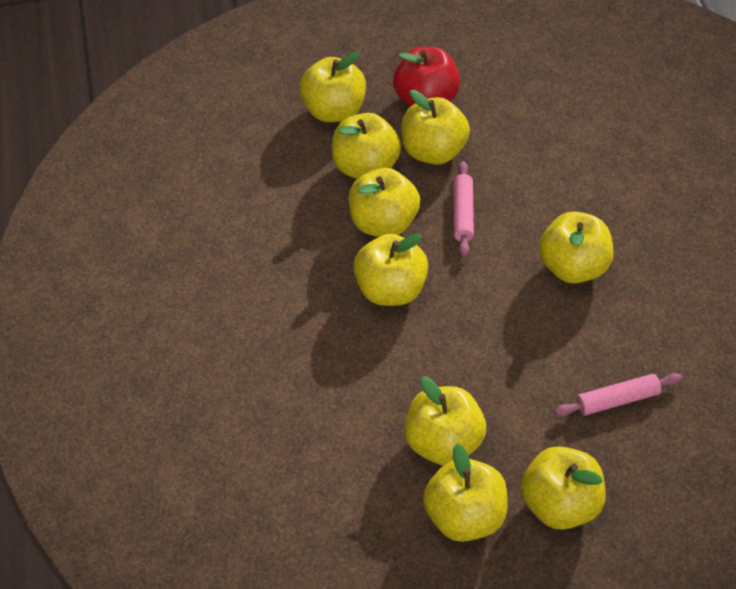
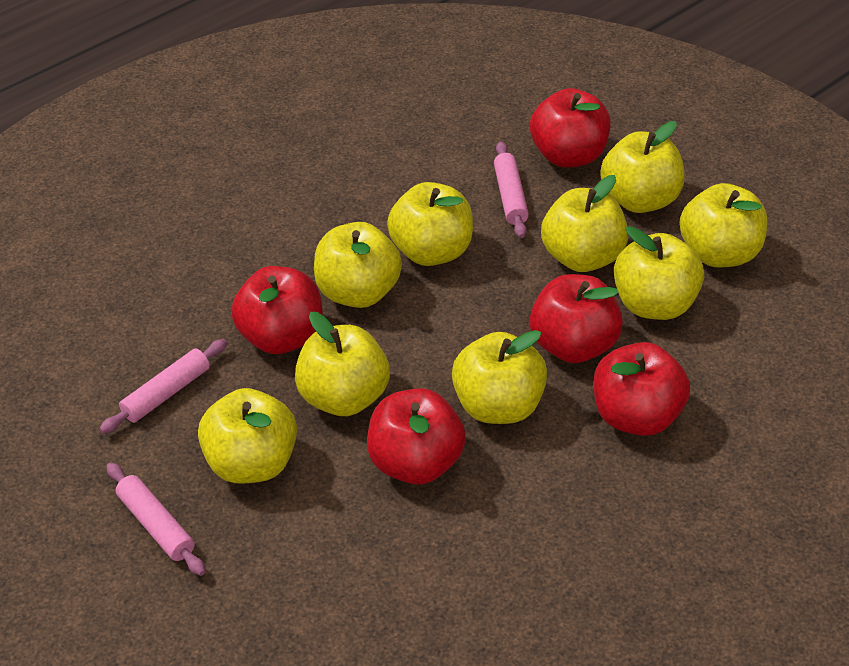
pink rolling pin: 2 -> 3
red apple: 1 -> 5

